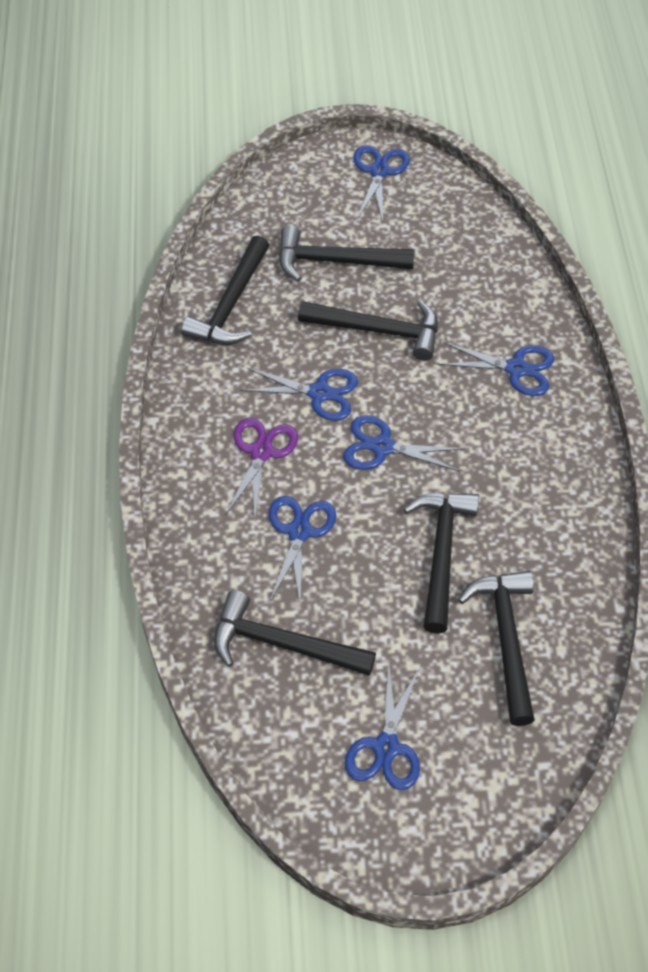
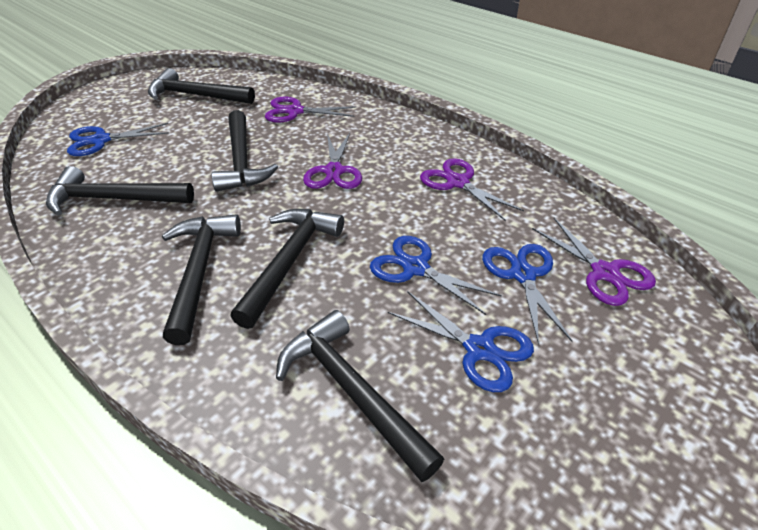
blue scissors: 6 -> 4
purple scissors: 1 -> 4

